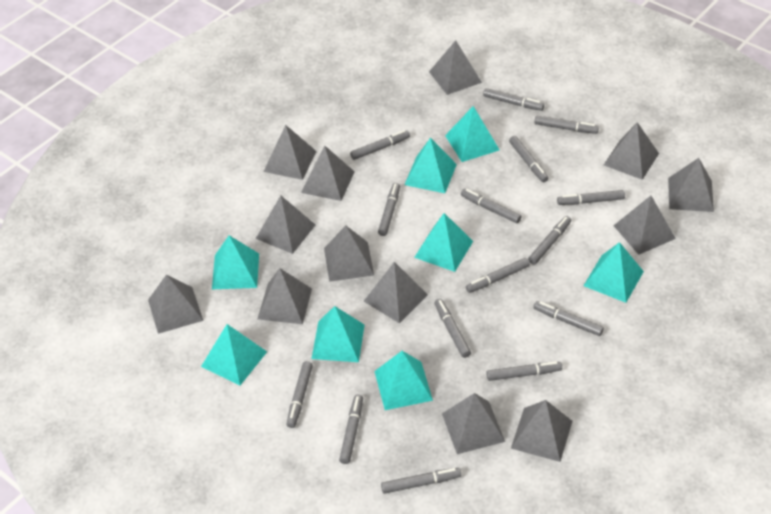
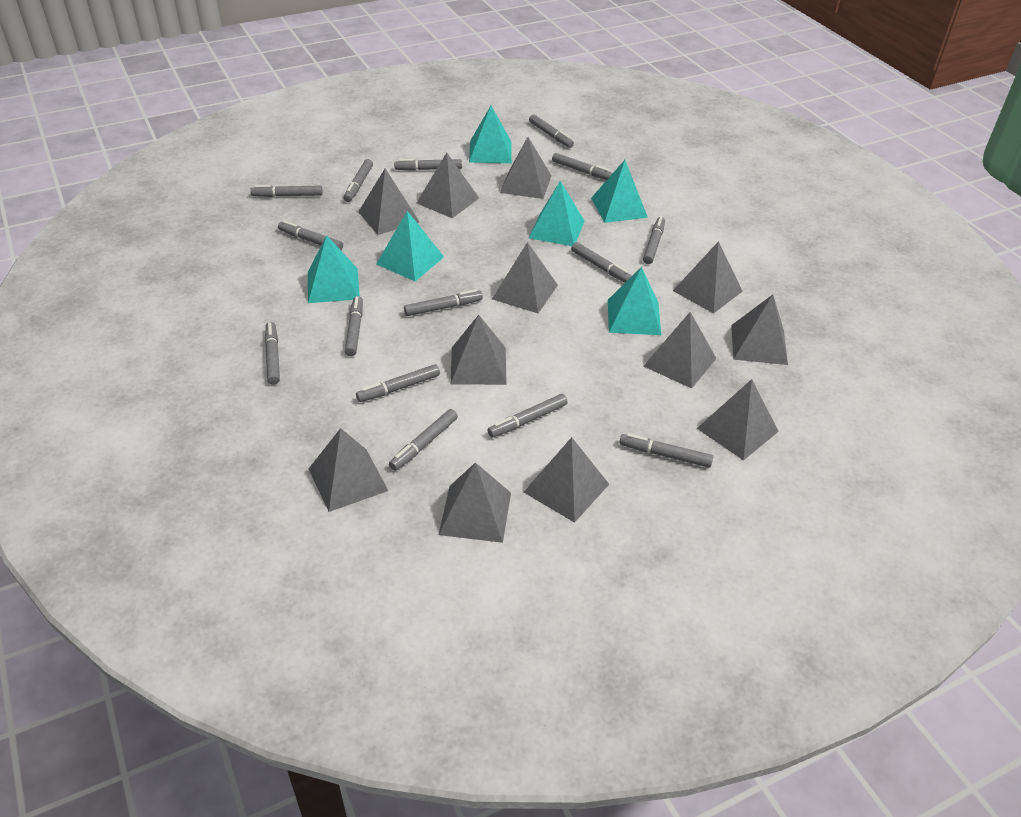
grey pyramid: 13 -> 12
turquoise pyramid: 8 -> 6

